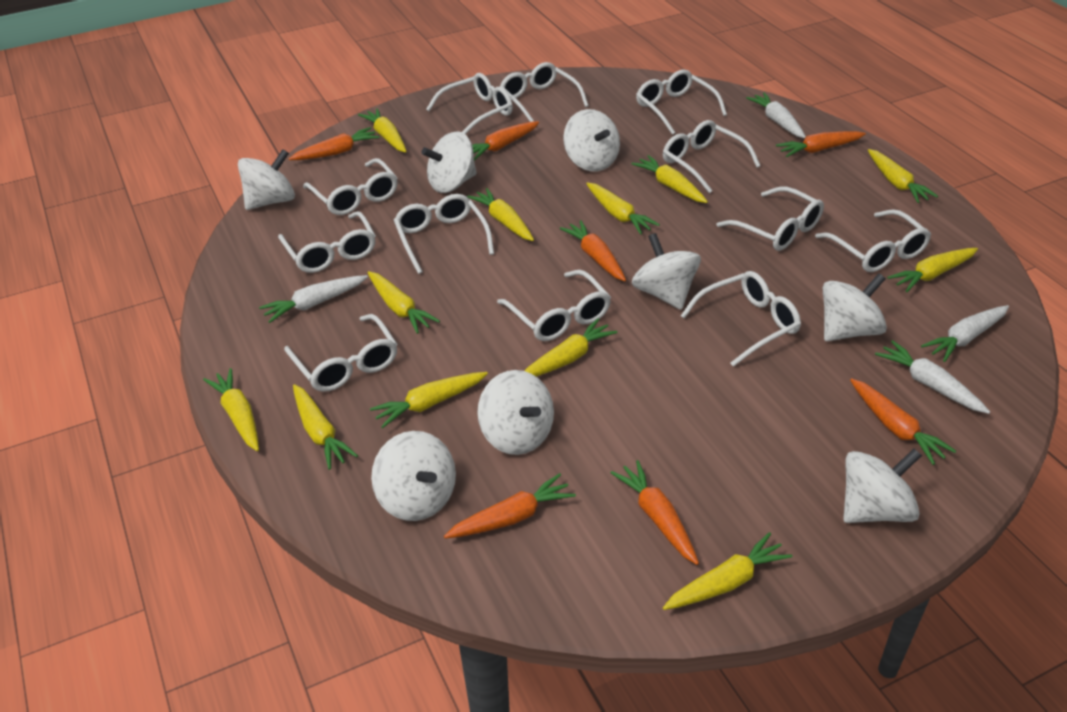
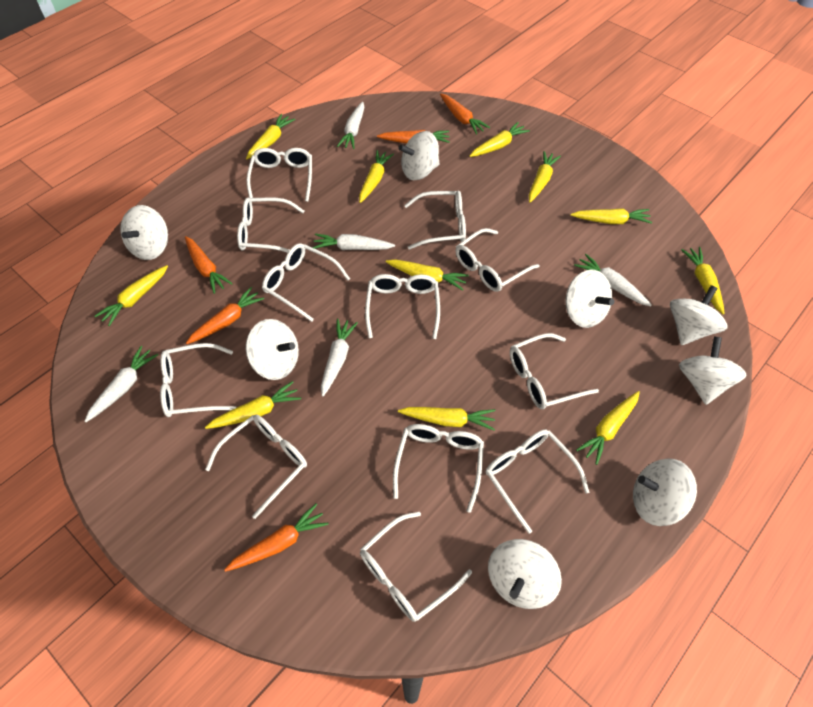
orange carrot: 7 -> 5
white carrot: 4 -> 5
yellow carrot: 12 -> 11

